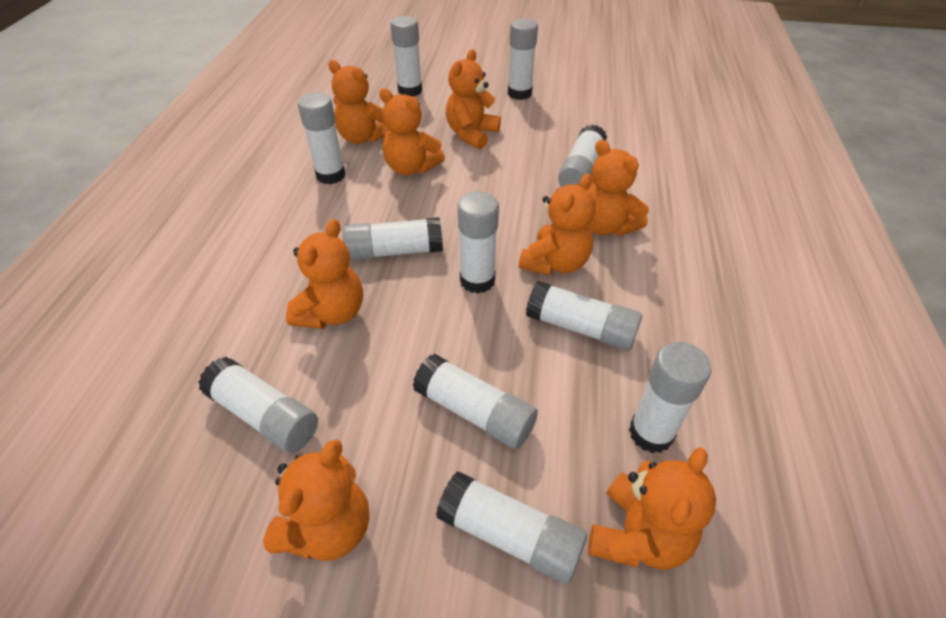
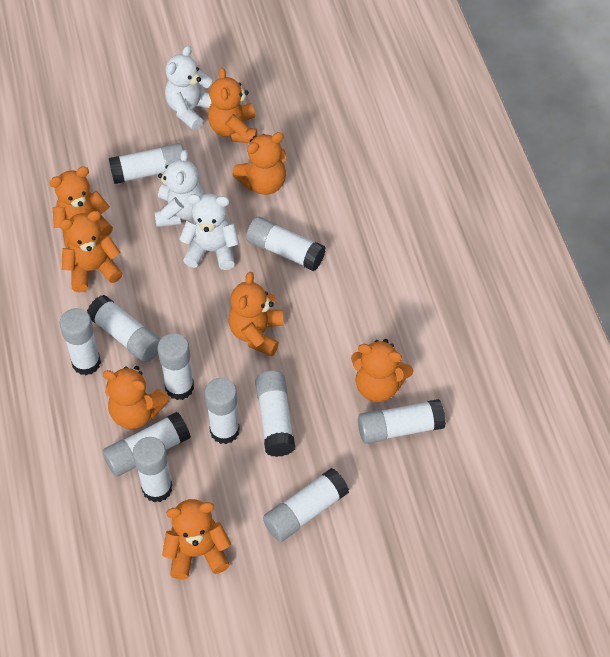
white teddy bear: 0 -> 3

